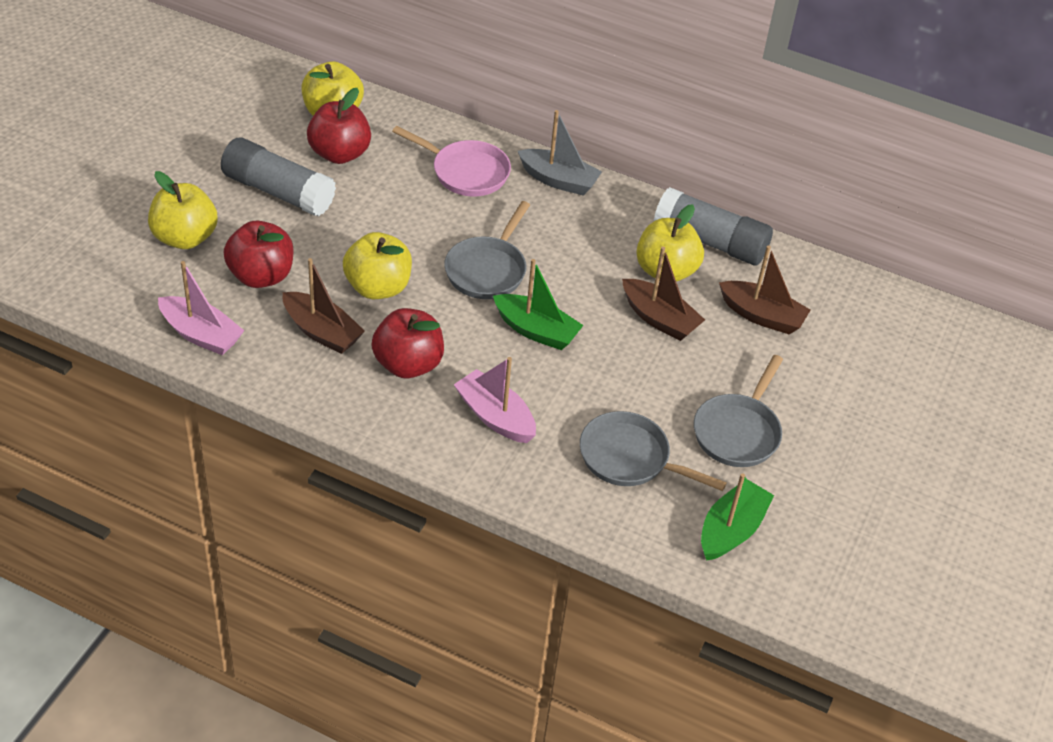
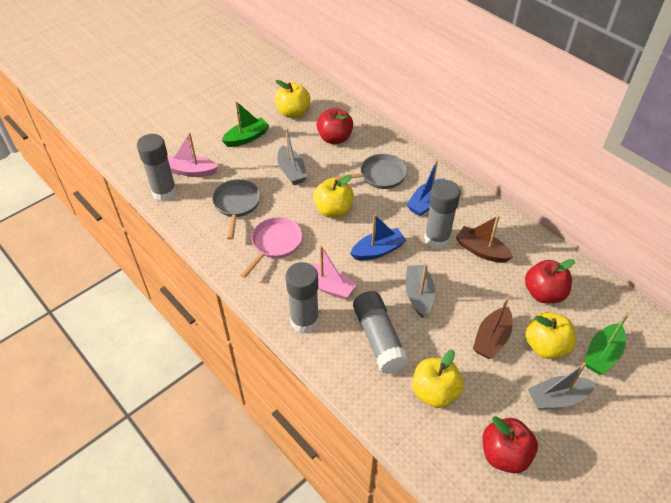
blue boat: 0 -> 2
brown boat: 3 -> 2
grey boat: 1 -> 3
grey glue stick: 2 -> 4
grey pan: 3 -> 2

